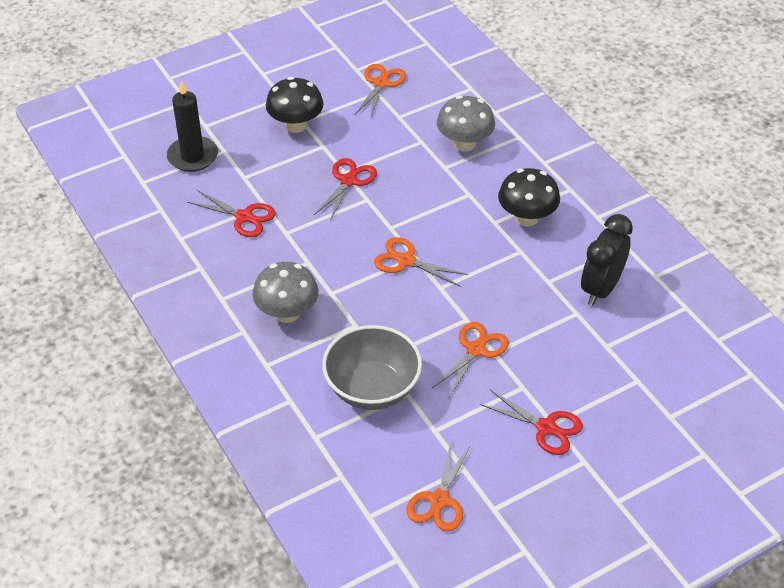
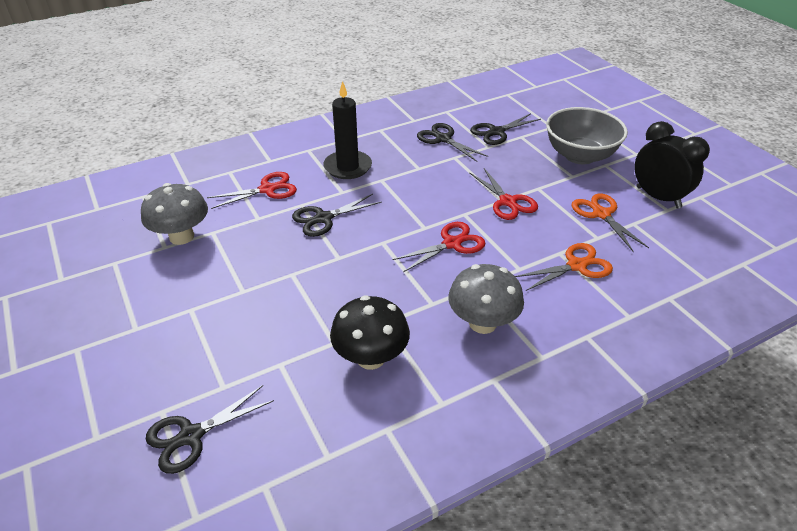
black mushroom: 2 -> 1
black scissors: 0 -> 4
orange scissors: 4 -> 2

